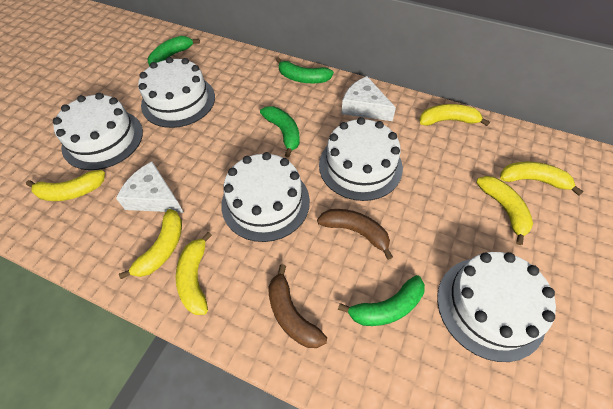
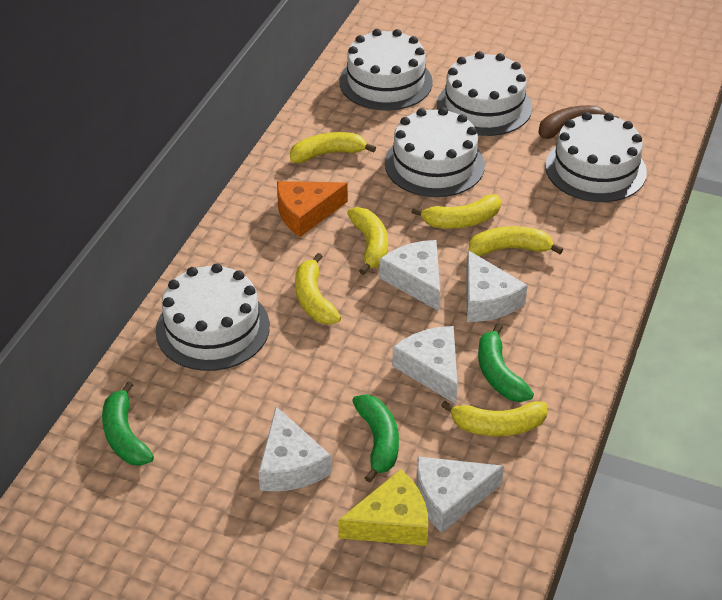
brown banana: 2 -> 1
green banana: 4 -> 3
orange cheese: 0 -> 1
white cheese: 2 -> 5
yellow cheese: 0 -> 1

